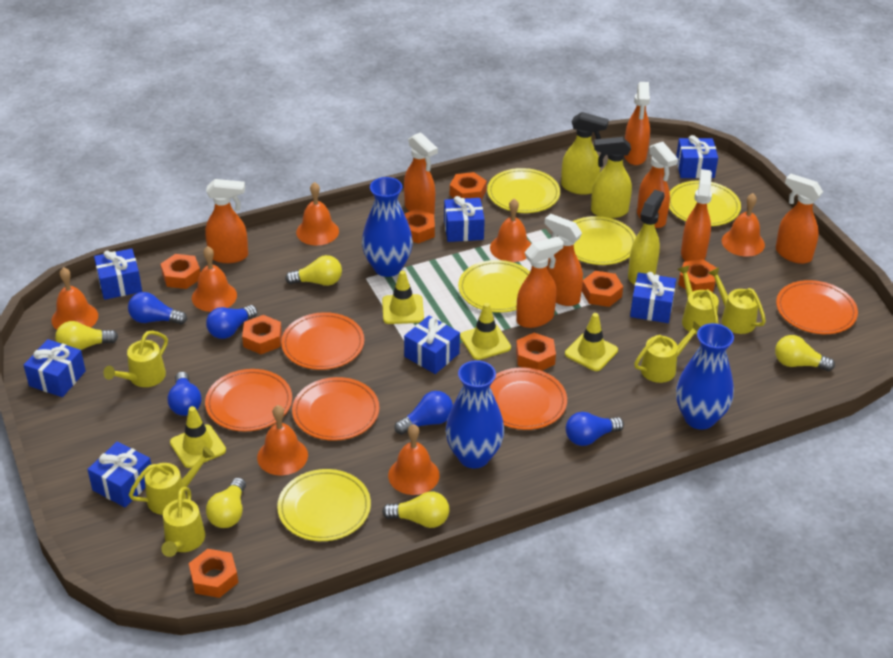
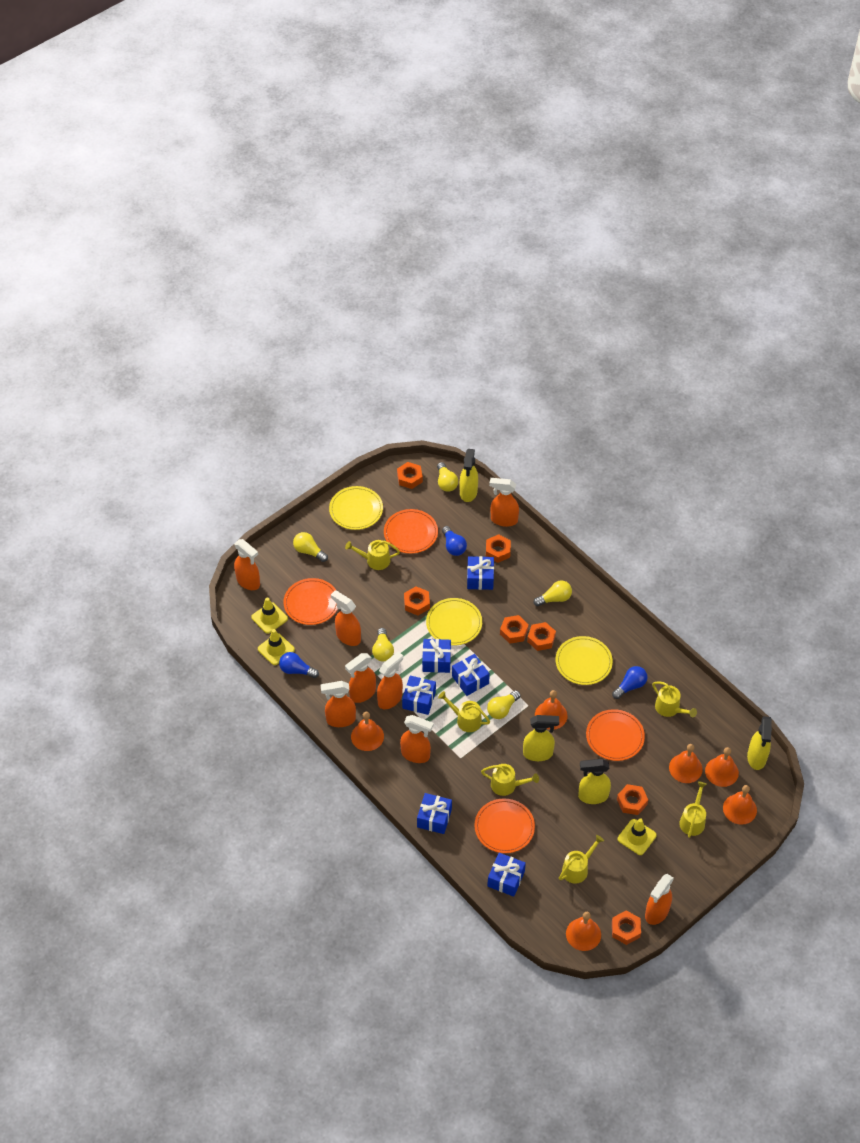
blue gift: 7 -> 6
blue light bulb: 5 -> 3
blue vase: 3 -> 0
orange bell: 7 -> 6
orange nut: 8 -> 7
orange plate: 5 -> 4
yellow plate: 5 -> 3
yellow spray bottle: 3 -> 4
yellow traffic cone: 4 -> 3

